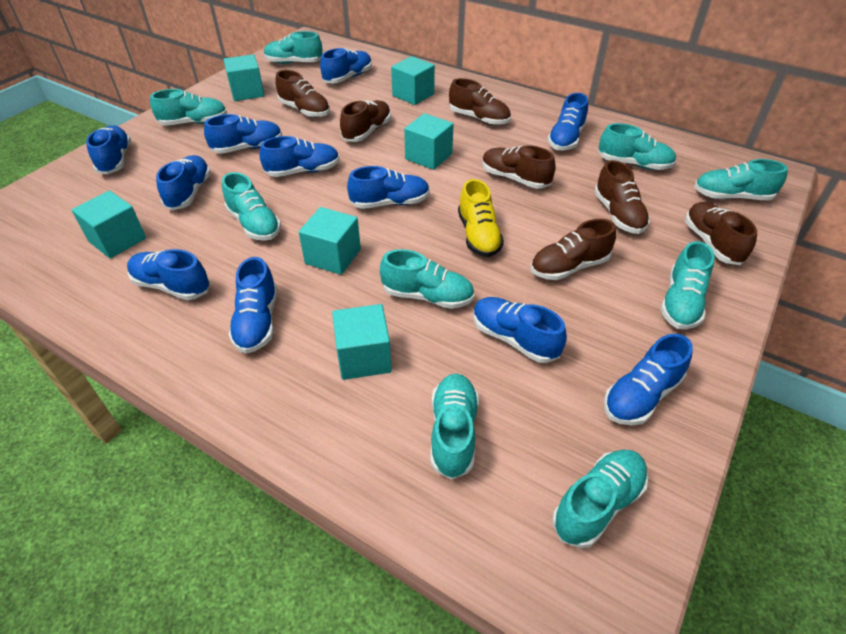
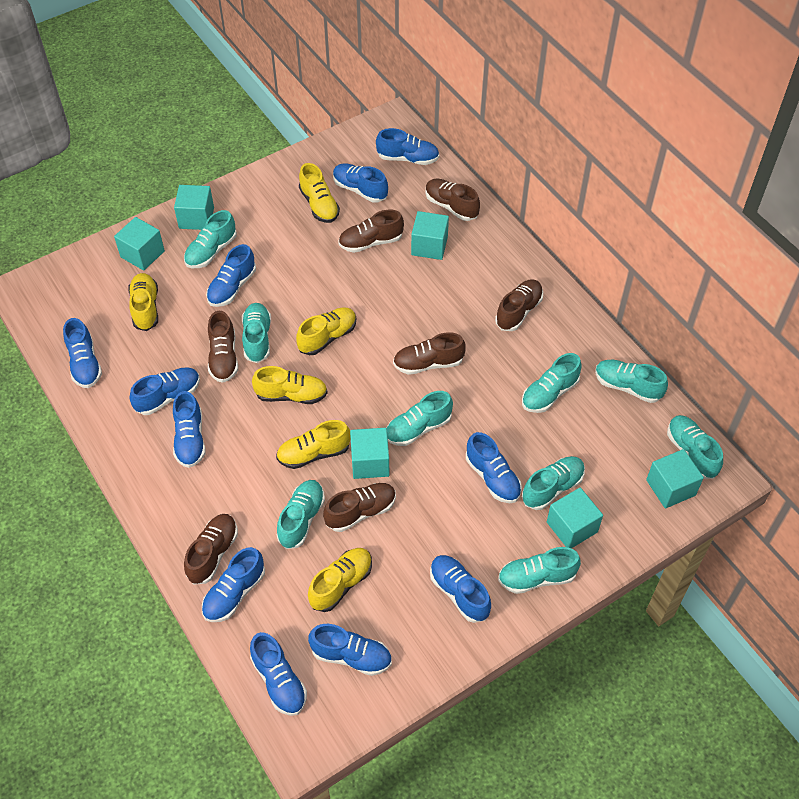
yellow shoe: 1 -> 6

